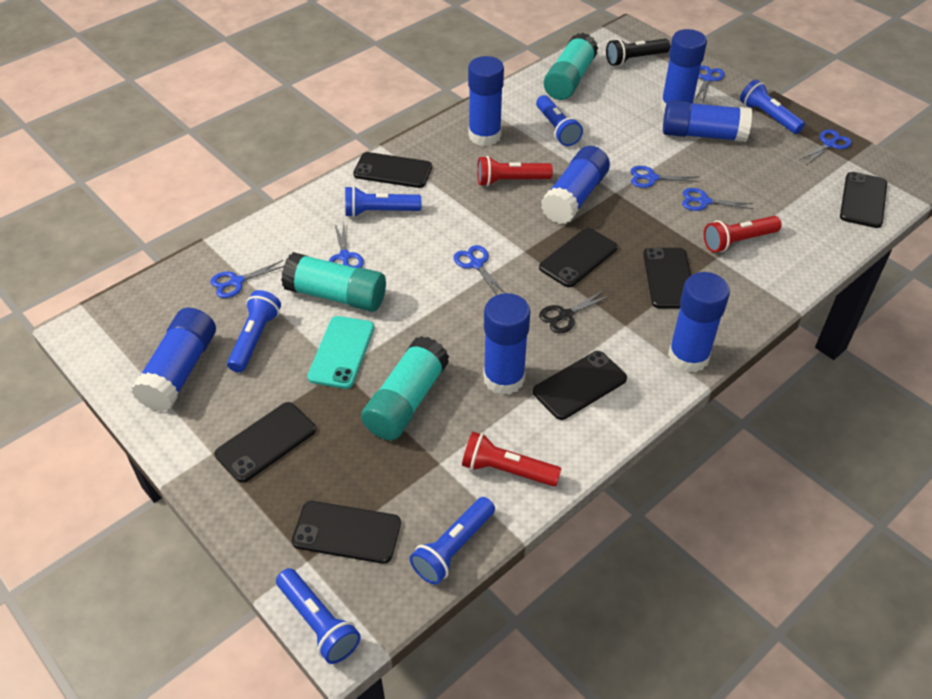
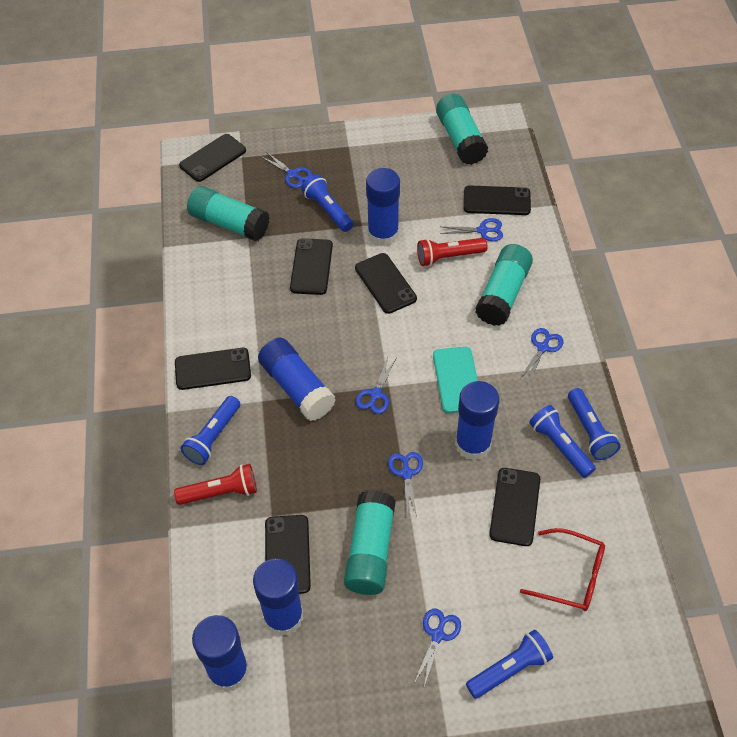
black flashlight: 1 -> 0
black scissors: 1 -> 0
blue flashlight: 6 -> 5
blue glue stick: 7 -> 5
blue scissors: 7 -> 6
red flashlight: 3 -> 2
red glasses: 0 -> 1
turquoise glue stick: 3 -> 4

